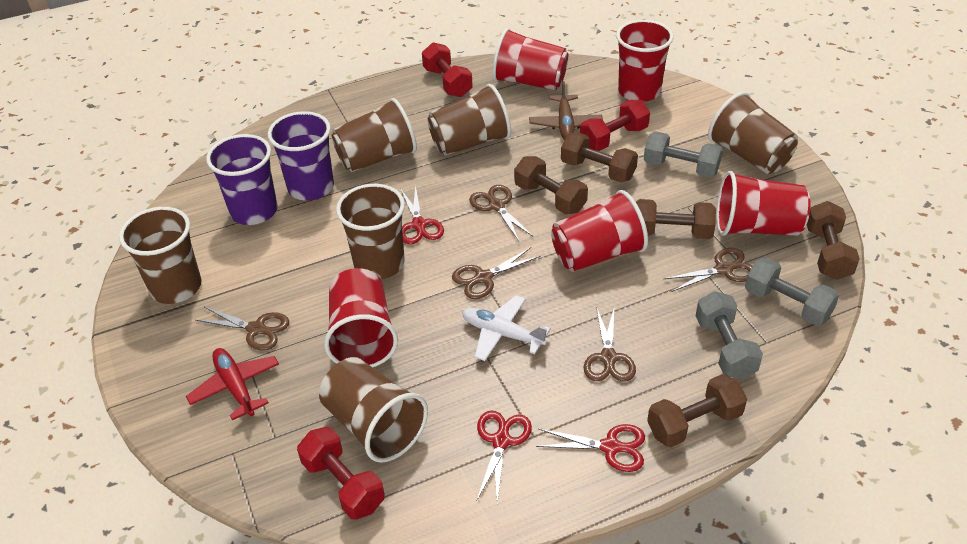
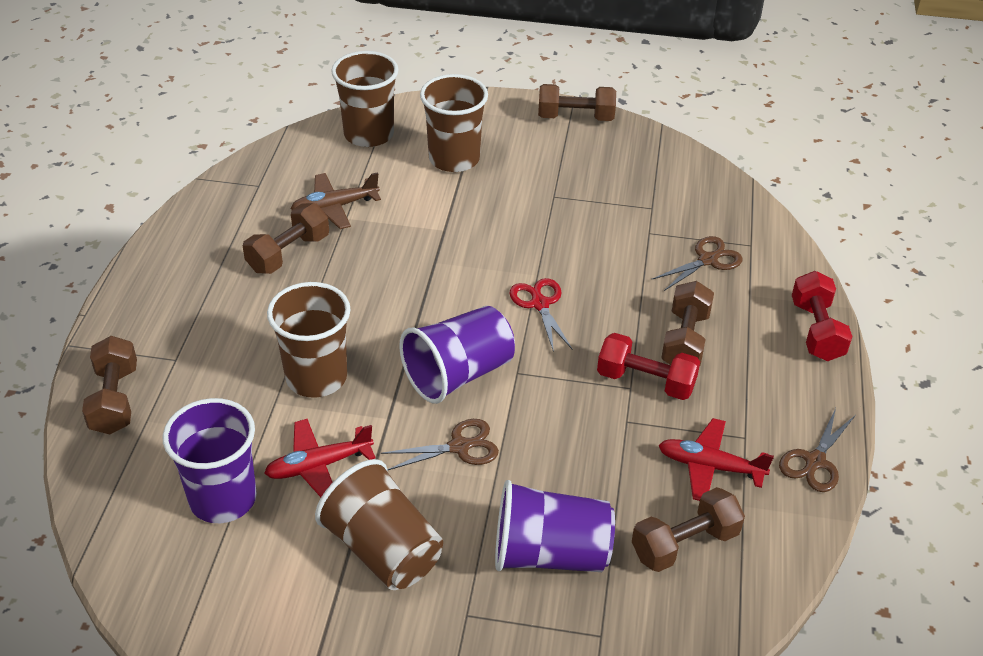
brown cup: 6 -> 4
brown scissors: 5 -> 3
grey dumbbell: 3 -> 0
purple cup: 2 -> 3
red cup: 5 -> 0
red dumbbell: 3 -> 2
red plane: 1 -> 2
red scissors: 3 -> 1
white plane: 1 -> 0

